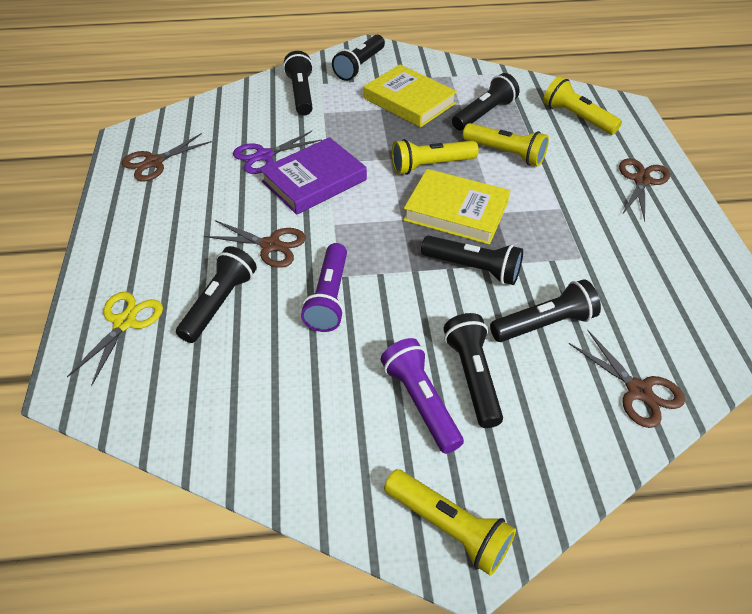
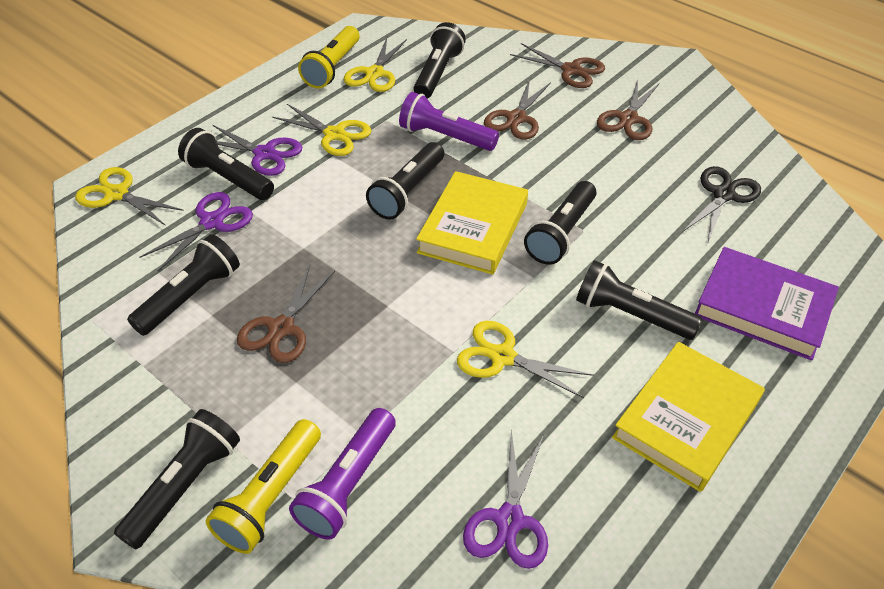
black scissors: 0 -> 1
purple scissors: 1 -> 3
yellow flashlight: 4 -> 2
yellow scissors: 1 -> 4

